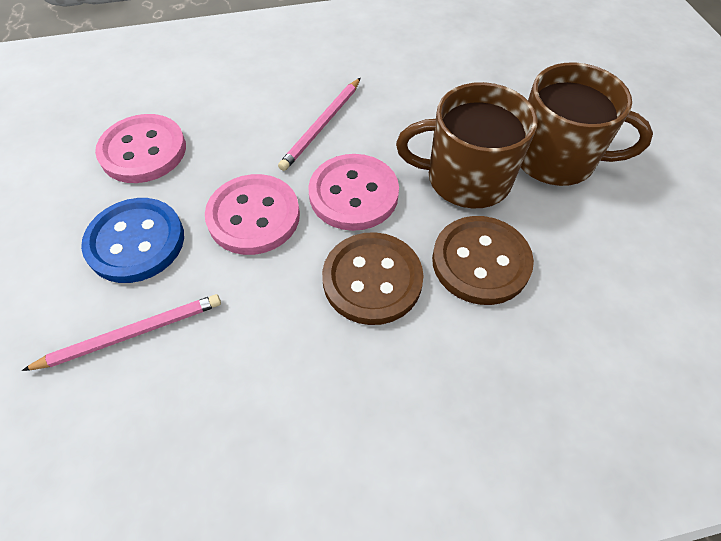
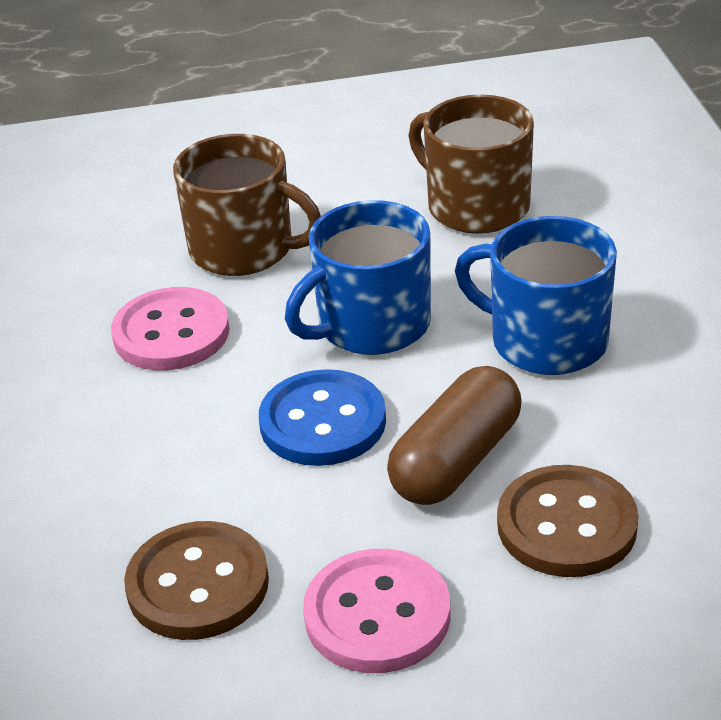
blue mug: 0 -> 2
brown capsule: 0 -> 1
pink button: 3 -> 2
pink pencil: 2 -> 0

